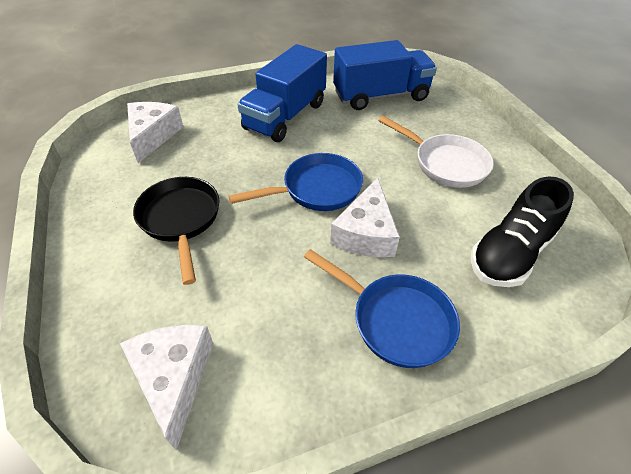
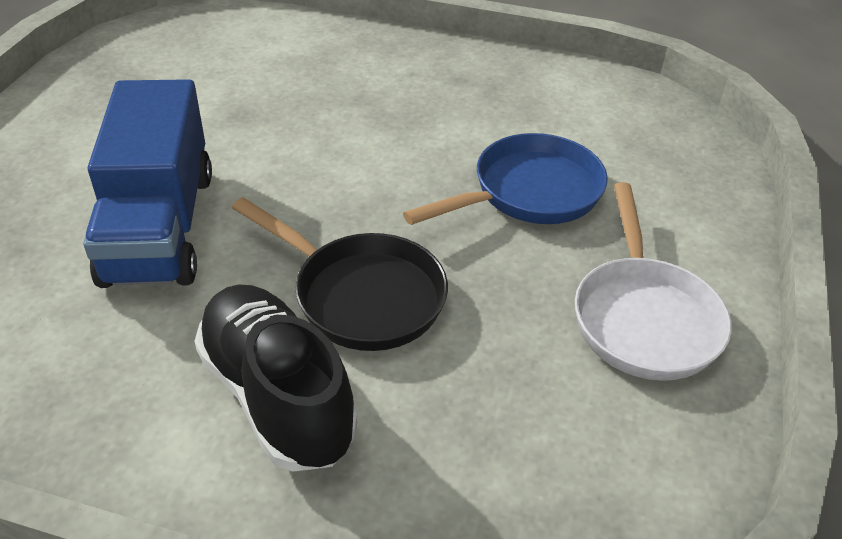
blue pan: 2 -> 1
blue truck: 2 -> 1
white cheese: 3 -> 0

